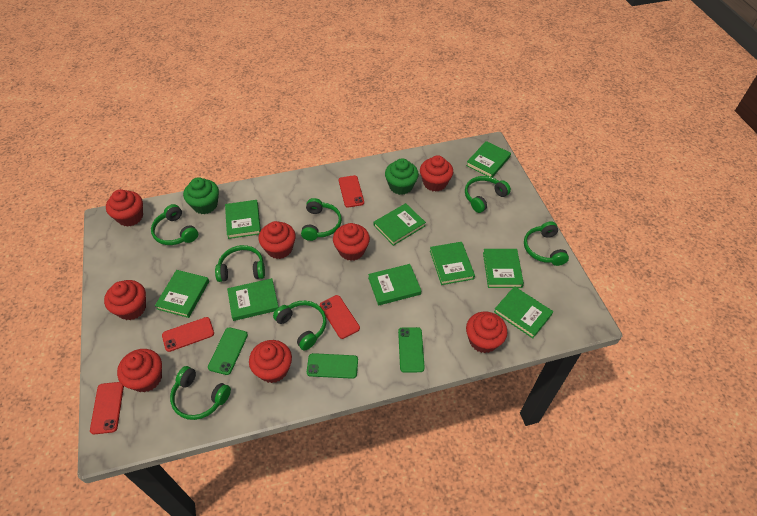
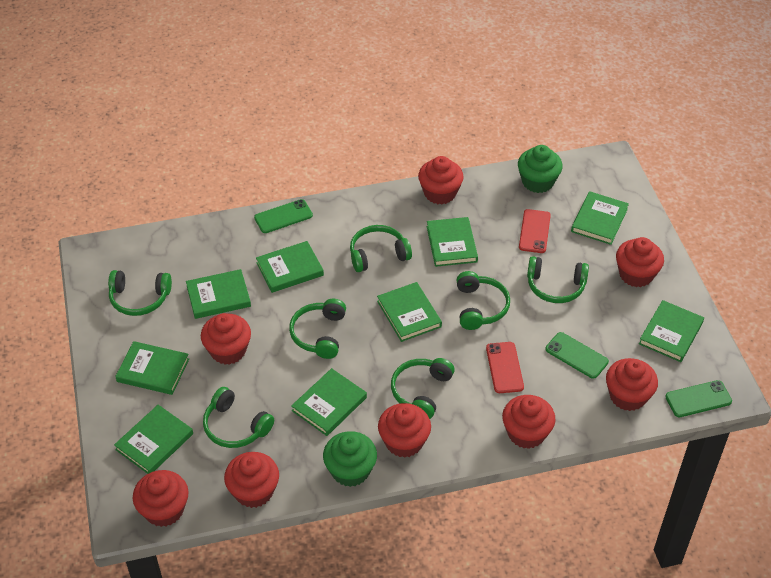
red phone: 4 -> 2

